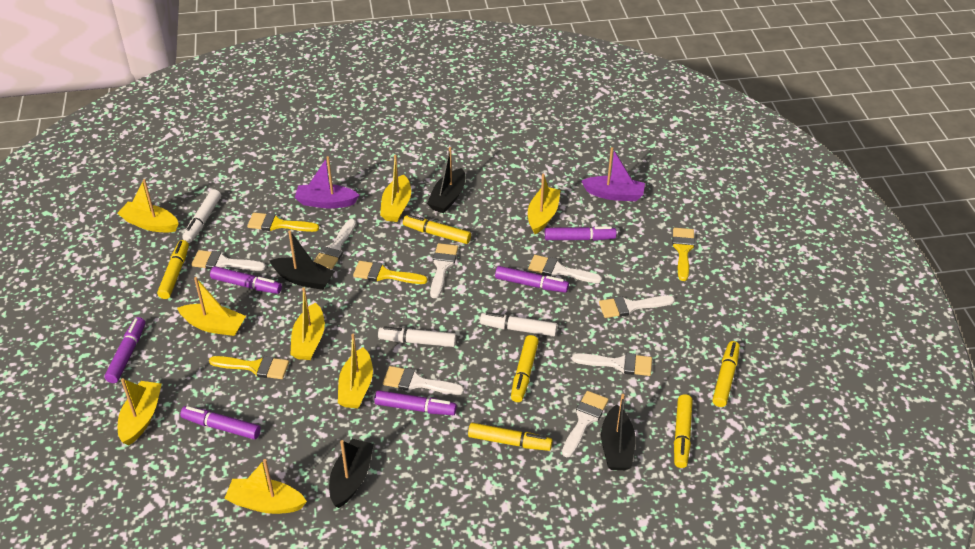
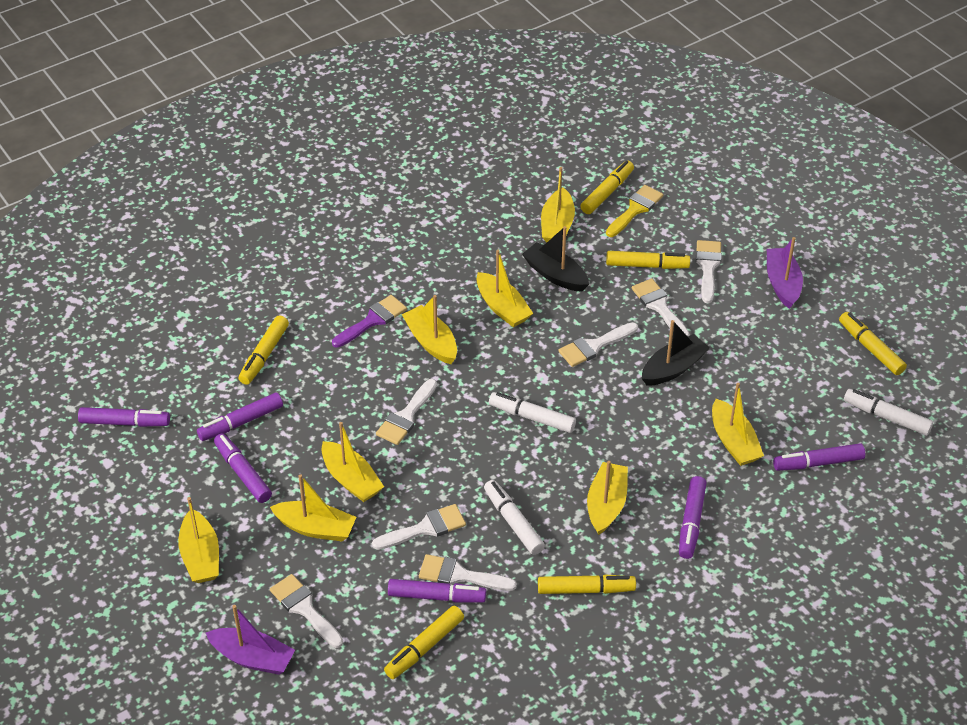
black boat: 4 -> 2
purple brush: 0 -> 1
white brush: 8 -> 7
yellow brush: 4 -> 1

